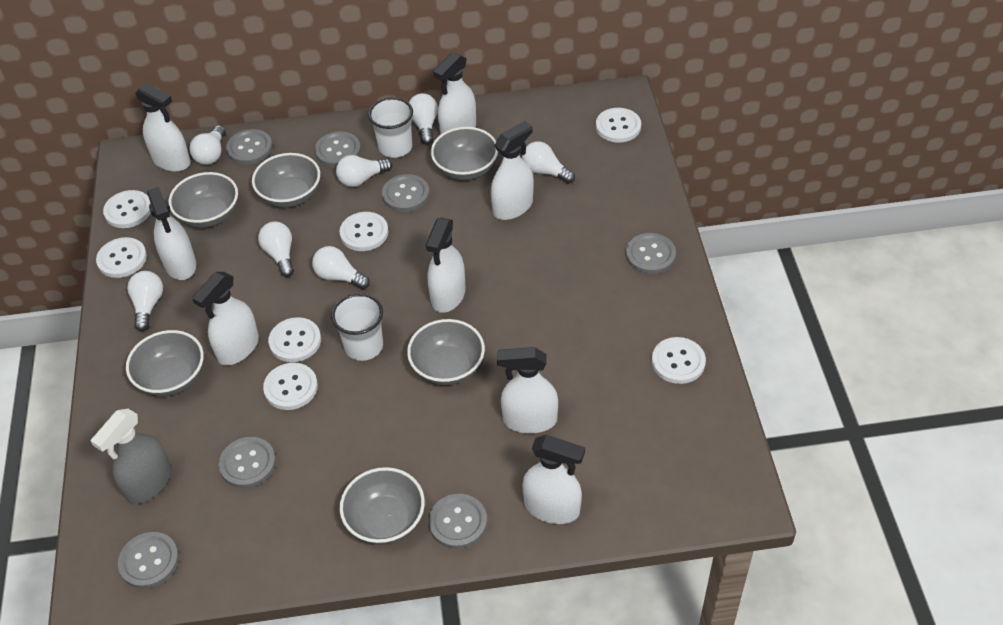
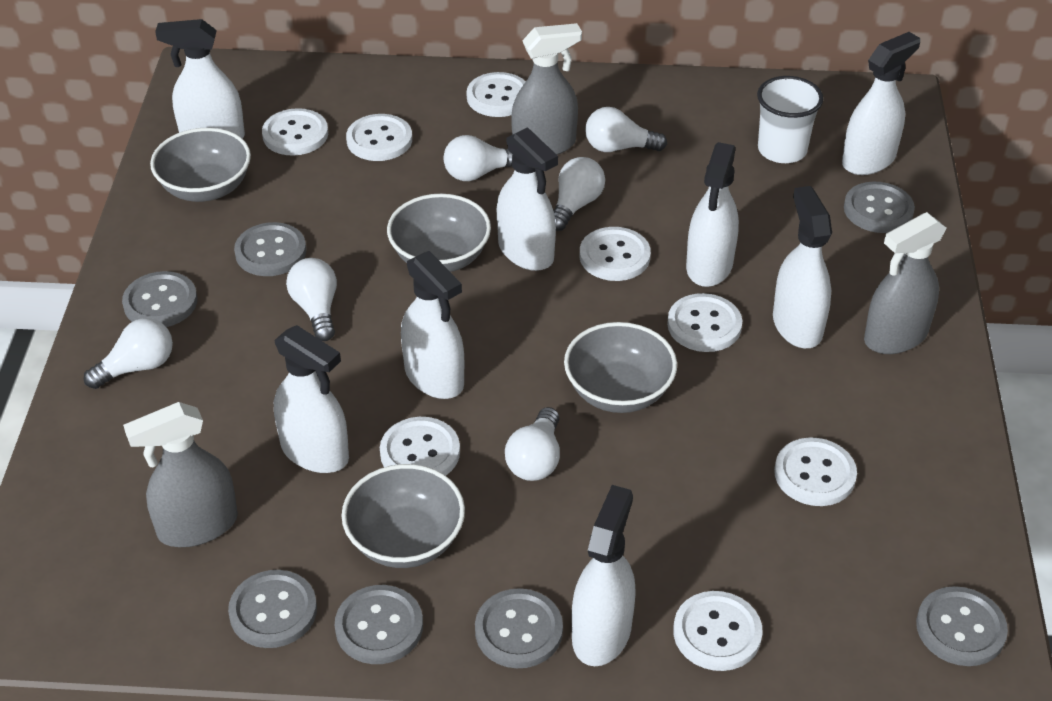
grey bowl: 6 -> 4
grey spray bottle: 1 -> 3
white button: 7 -> 8
white cup: 2 -> 1
white light bulb: 7 -> 6

